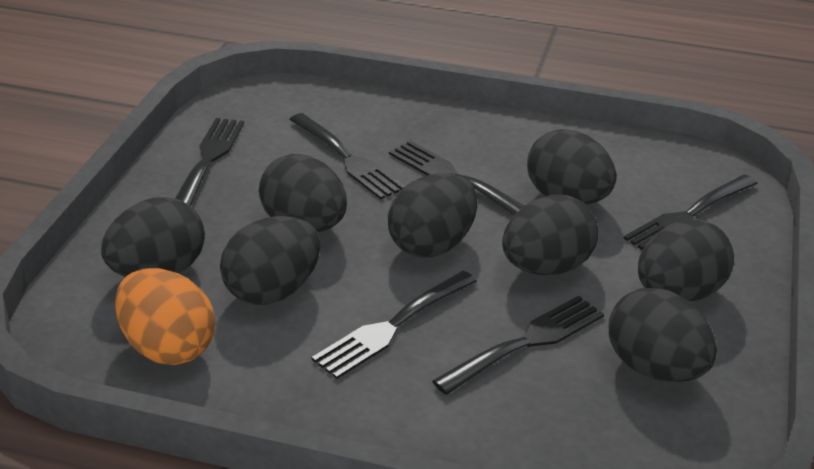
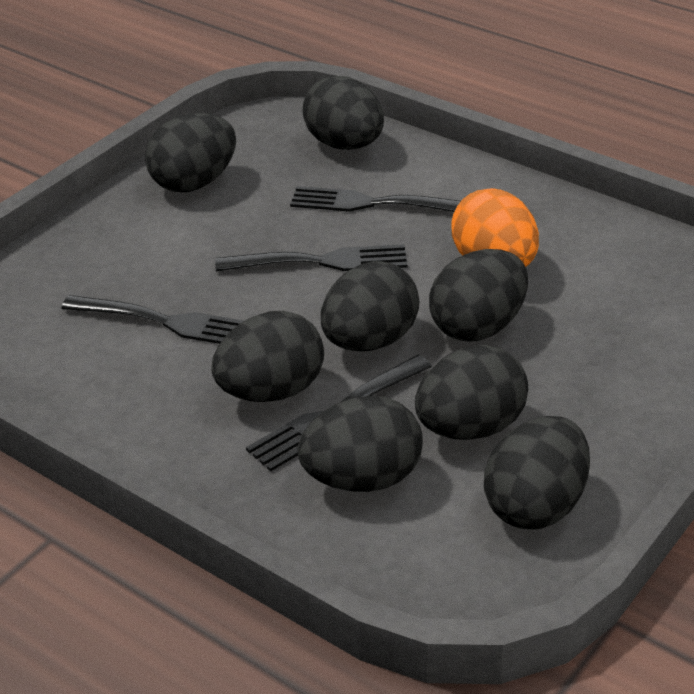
black fork: 6 -> 4

